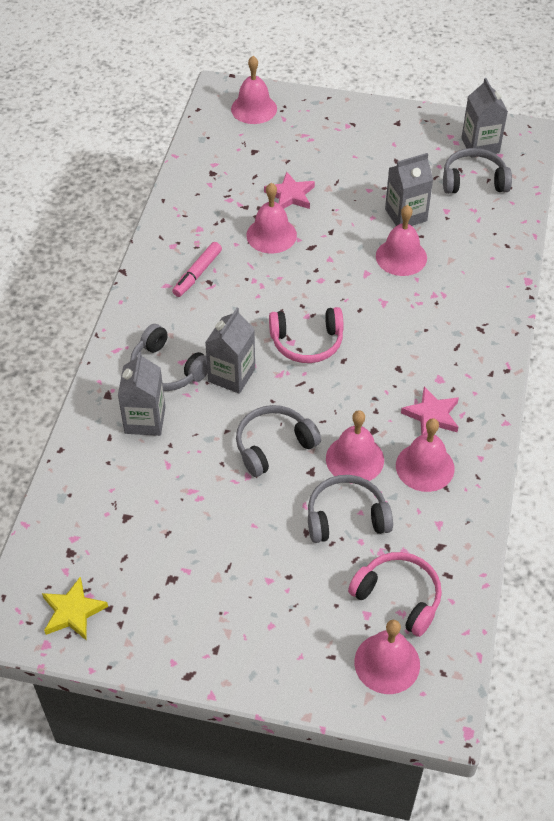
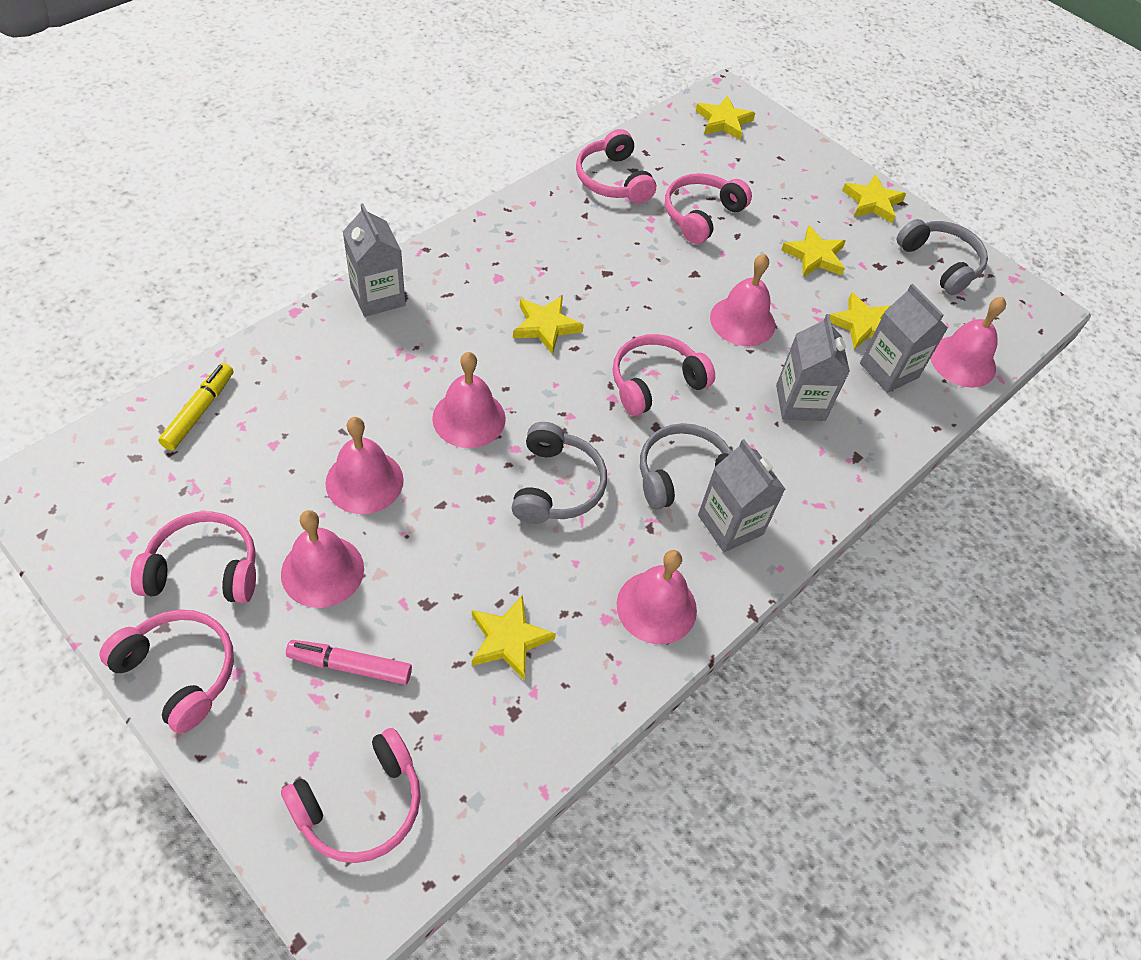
grey headphones: 4 -> 3
pink headphones: 2 -> 6
pink star: 2 -> 0
yellow marker: 0 -> 1
yellow star: 1 -> 6

